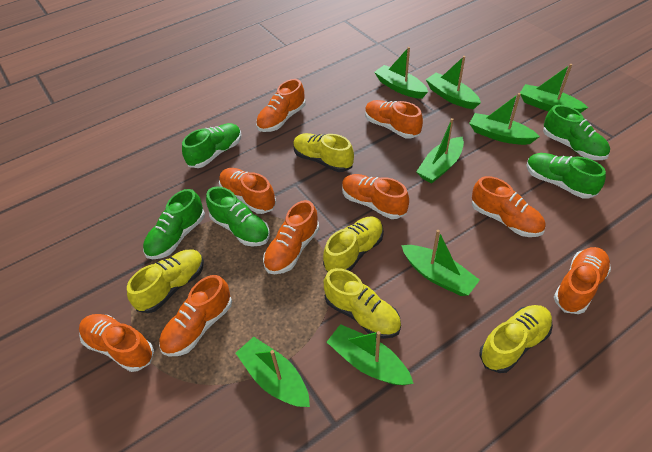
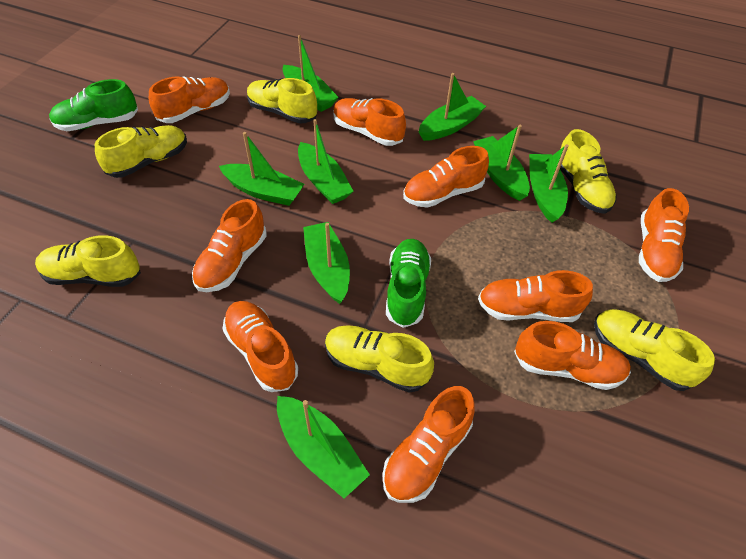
green shoe: 5 -> 2
yellow shoe: 5 -> 6

